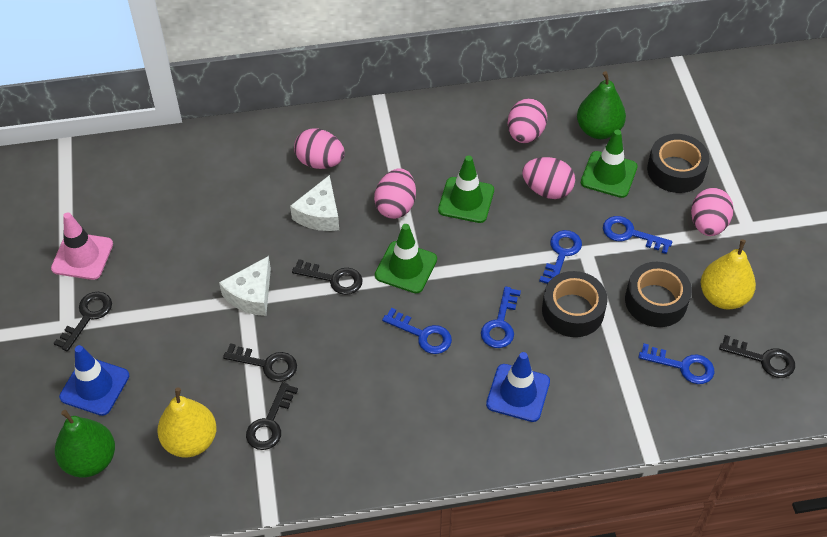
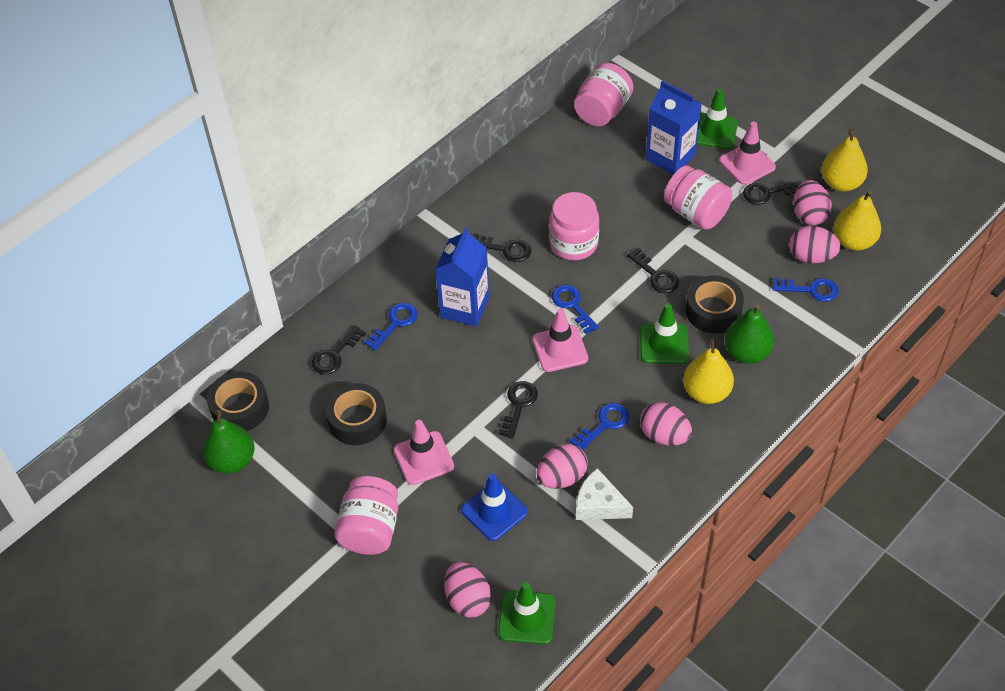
blue carton: 0 -> 2
blue key: 5 -> 4
blue traffic cone: 2 -> 1
pink jar: 0 -> 4
pink traffic cone: 1 -> 3
white cheese: 2 -> 1
yellow pear: 2 -> 3

